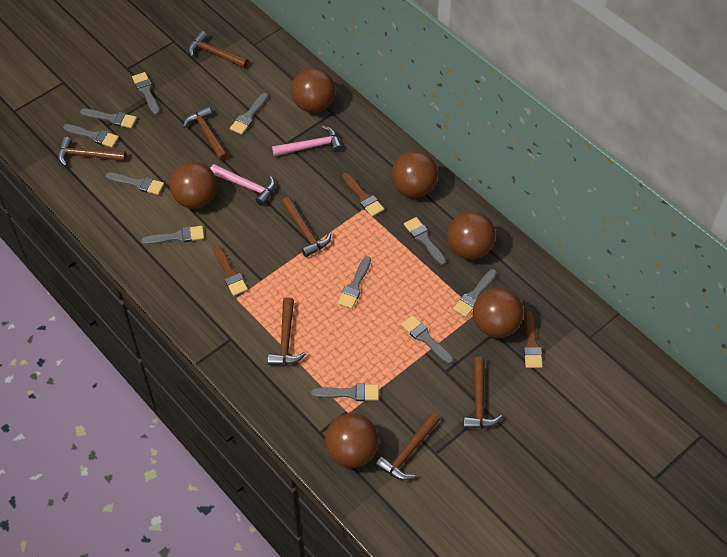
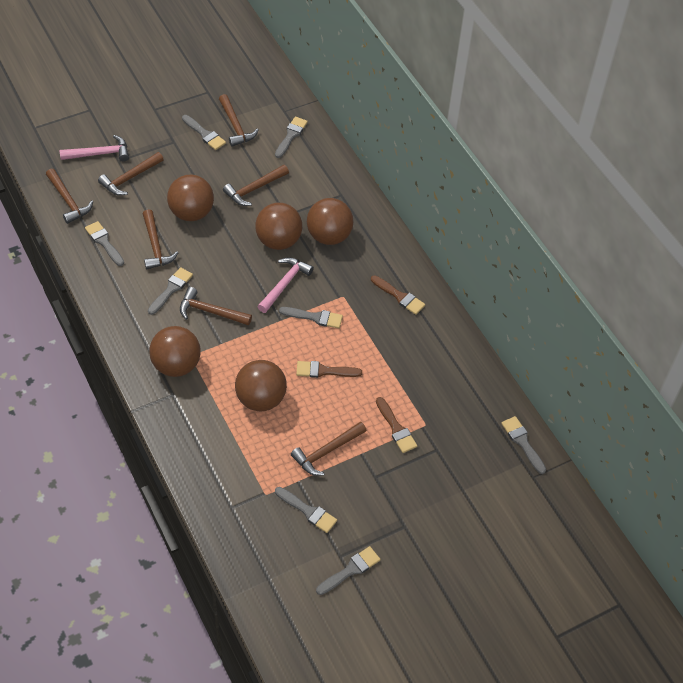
brown ball: 6 -> 5
grey brush: 11 -> 8

